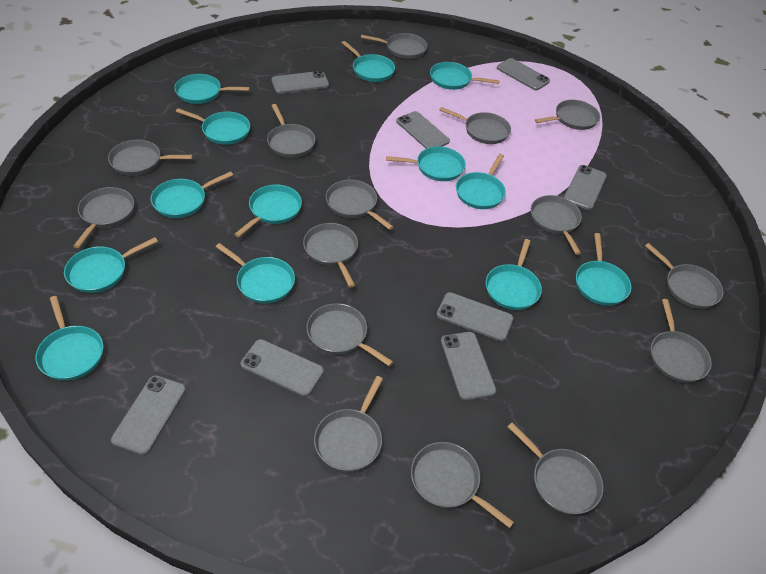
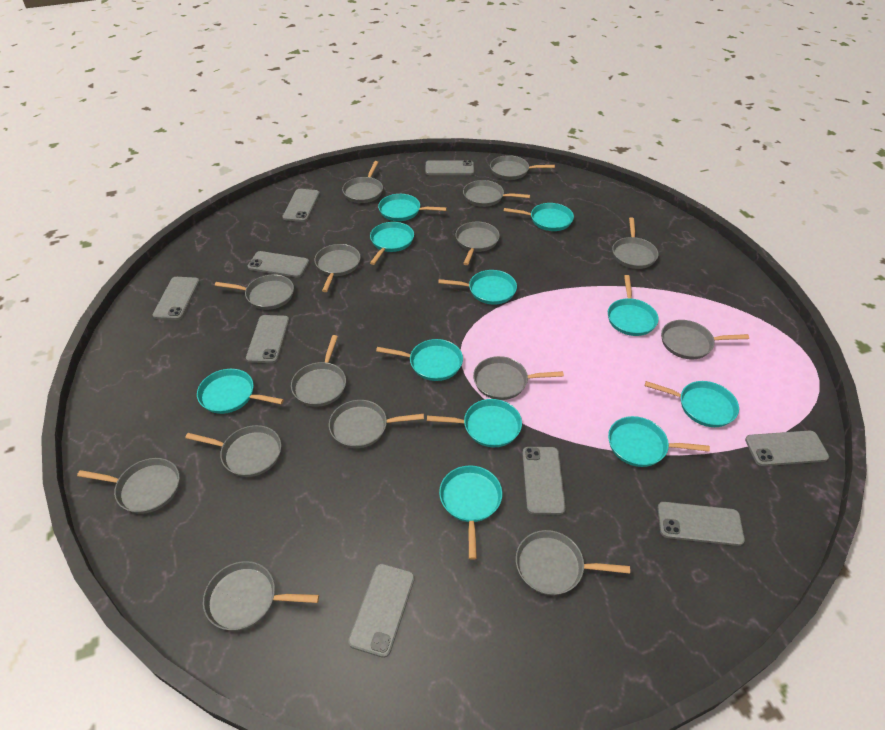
grey phone: 8 -> 9
turquoise pan: 13 -> 11

